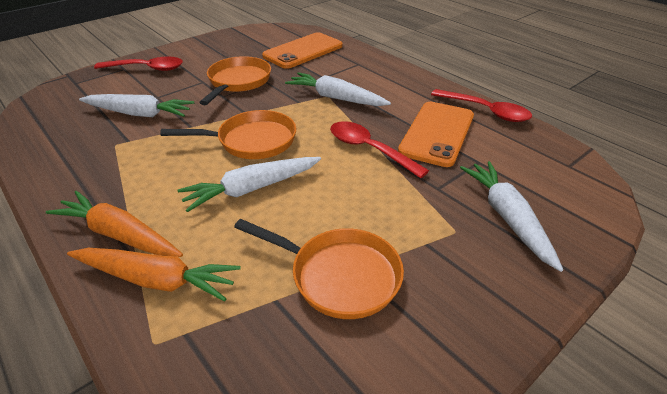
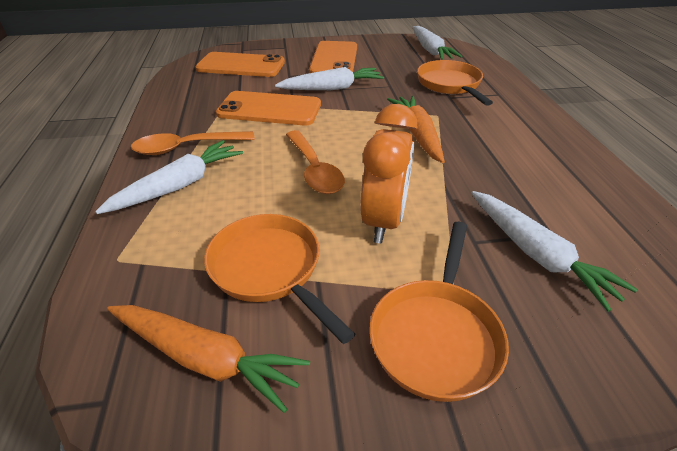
orange clock: 0 -> 1
orange phone: 2 -> 3
orange spoon: 0 -> 2
red spoon: 3 -> 0

